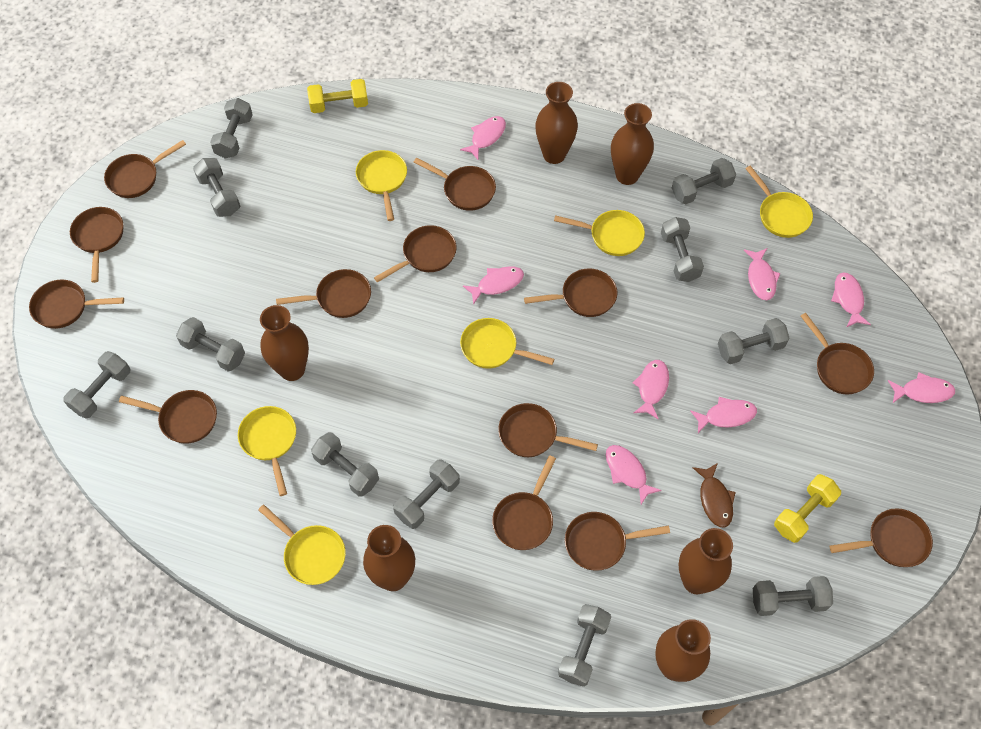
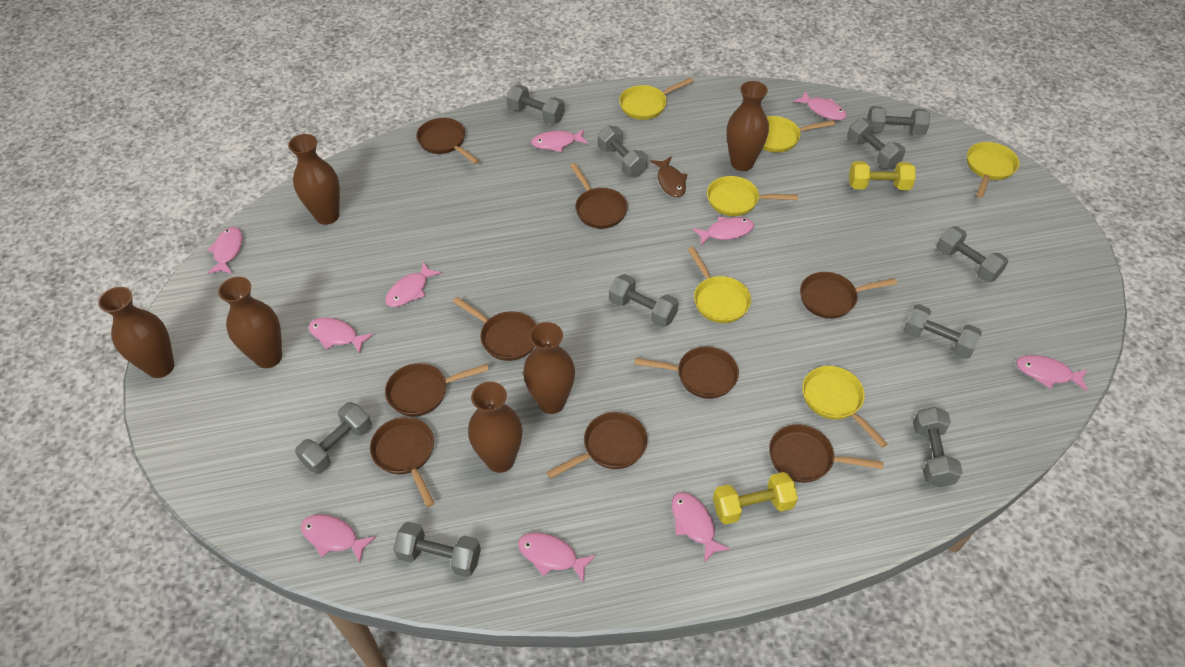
brown pan: 13 -> 9
grey dumbbell: 11 -> 10
pink fish: 8 -> 10

